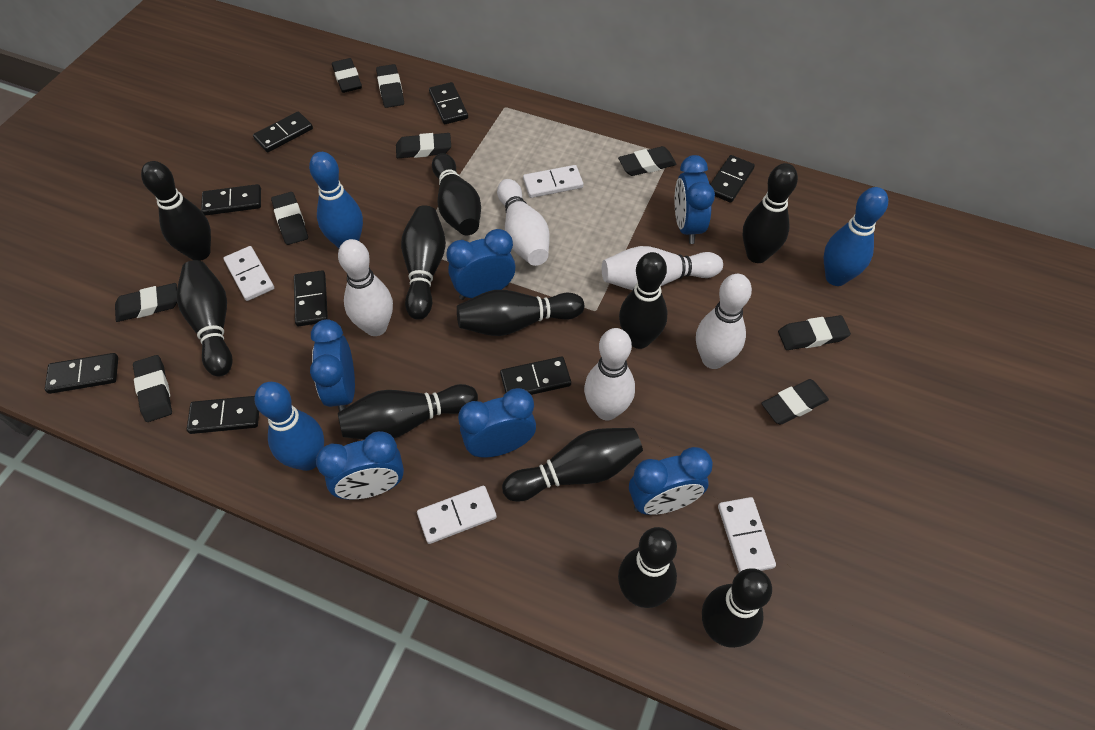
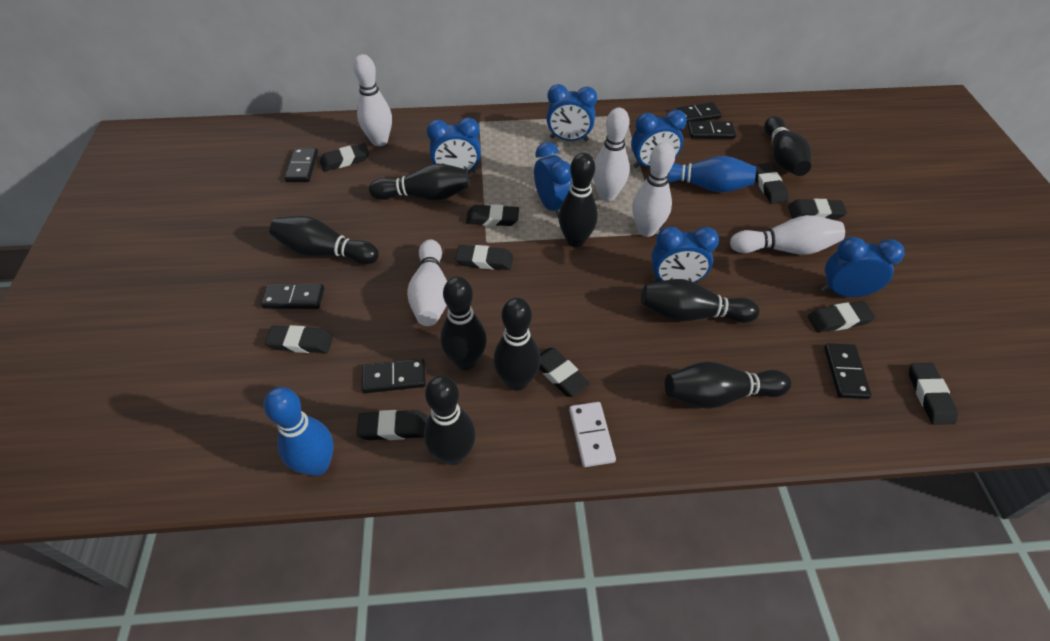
black bowling pin: 11 -> 9
black domino: 8 -> 6
black eraser: 9 -> 10
blue bowling pin: 3 -> 2
white domino: 4 -> 1

